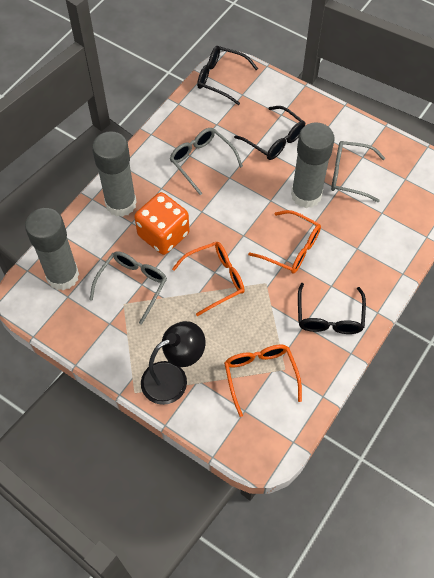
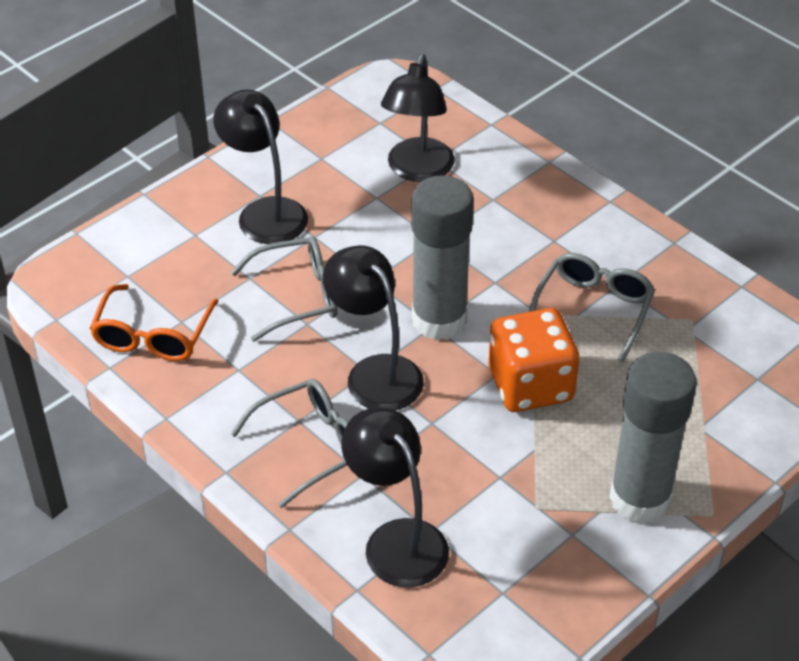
black glasses: 3 -> 0
black lamp: 1 -> 4
grey glue stick: 3 -> 2
orange glasses: 3 -> 1

